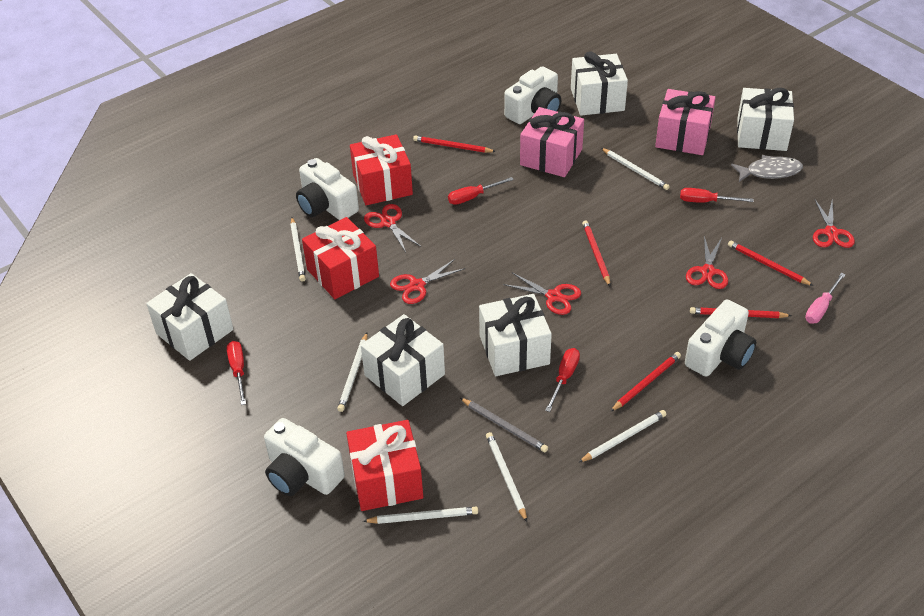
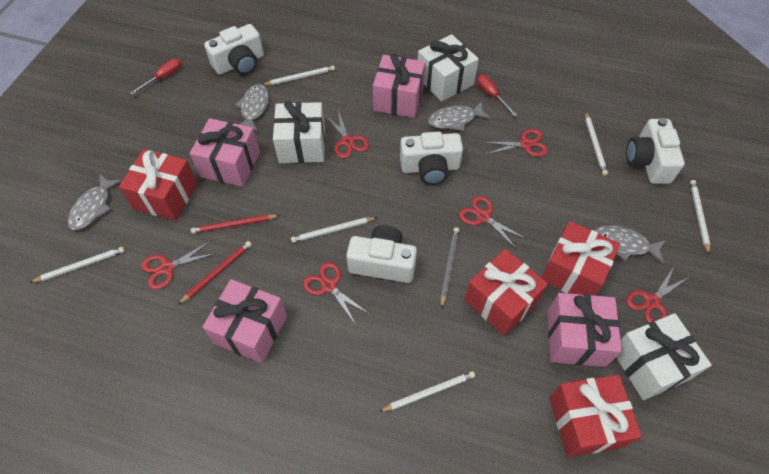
grey fish: 1 -> 4
pink gift: 2 -> 4
pink screwdriver: 1 -> 0
red gift: 3 -> 4
red pencil: 5 -> 2
red scissors: 5 -> 6
red screwdriver: 4 -> 2
white gift: 5 -> 3

